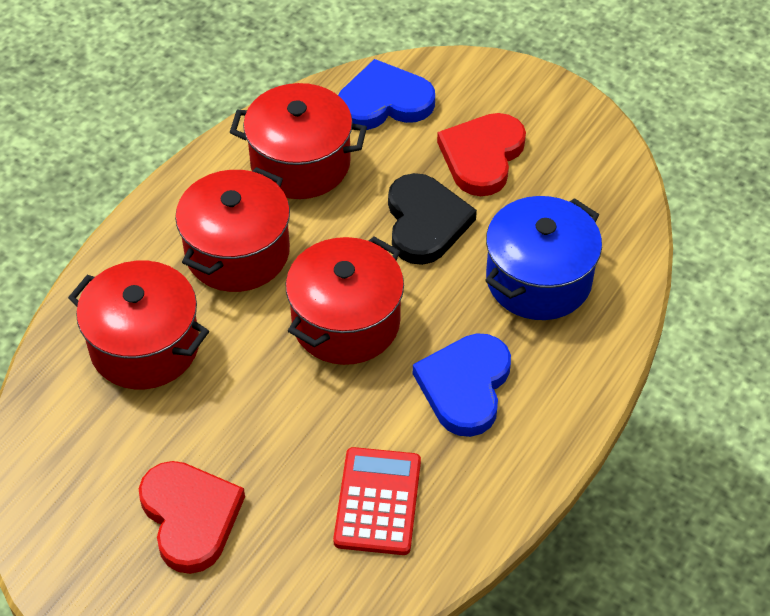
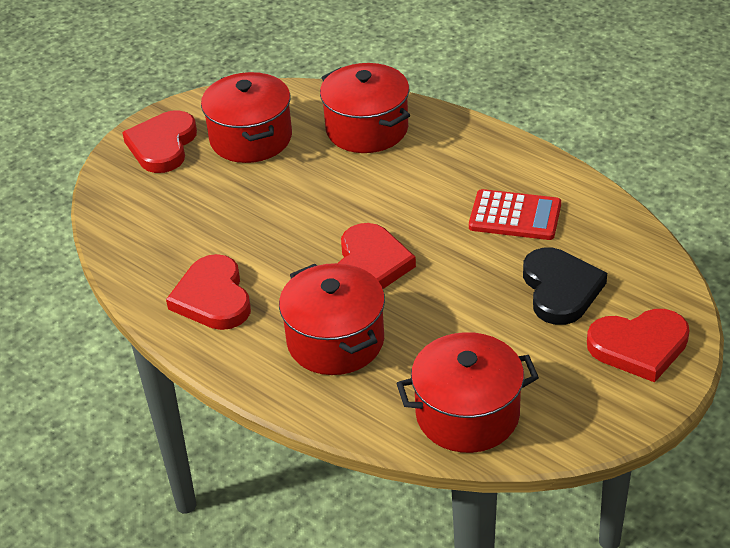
blue heart: 2 -> 0
blue pot: 1 -> 0
red heart: 2 -> 4

